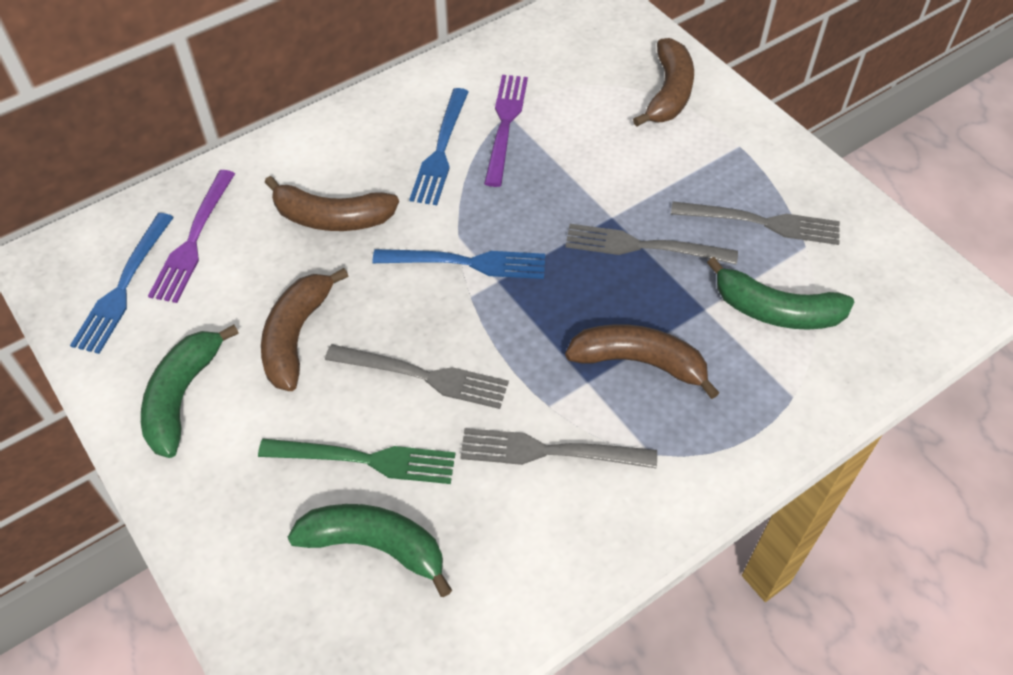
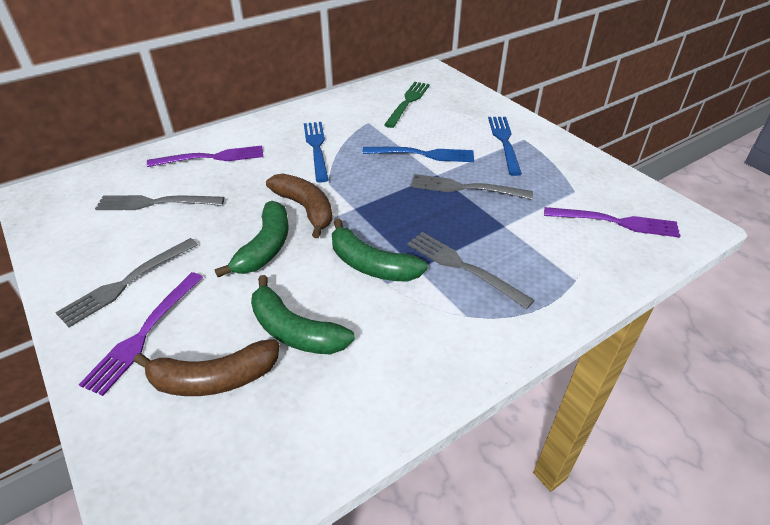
brown banana: 4 -> 2
purple fork: 2 -> 3

